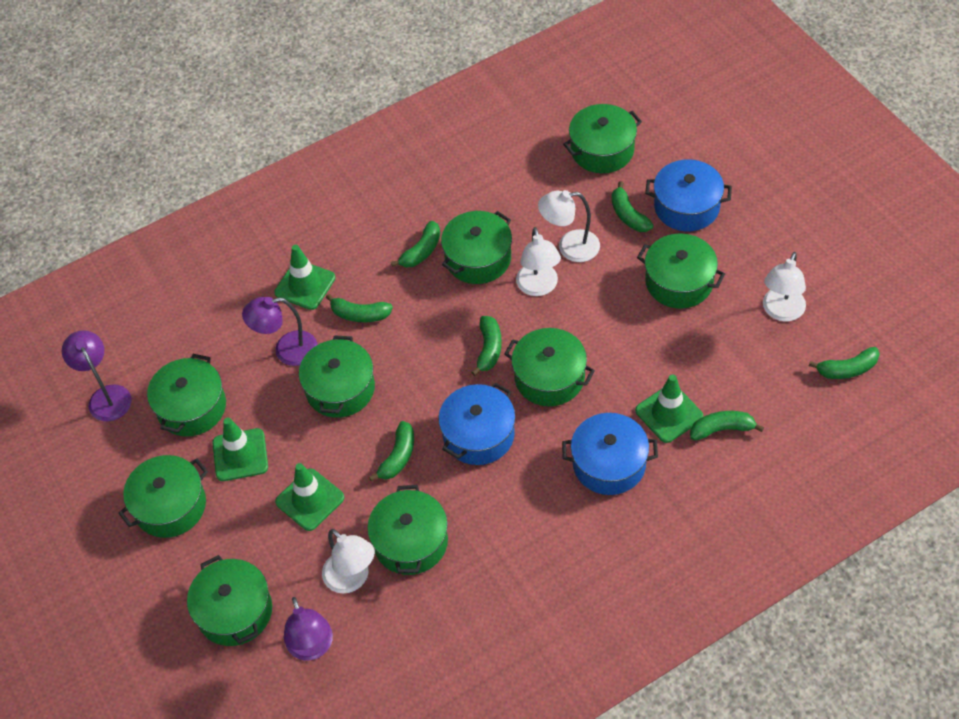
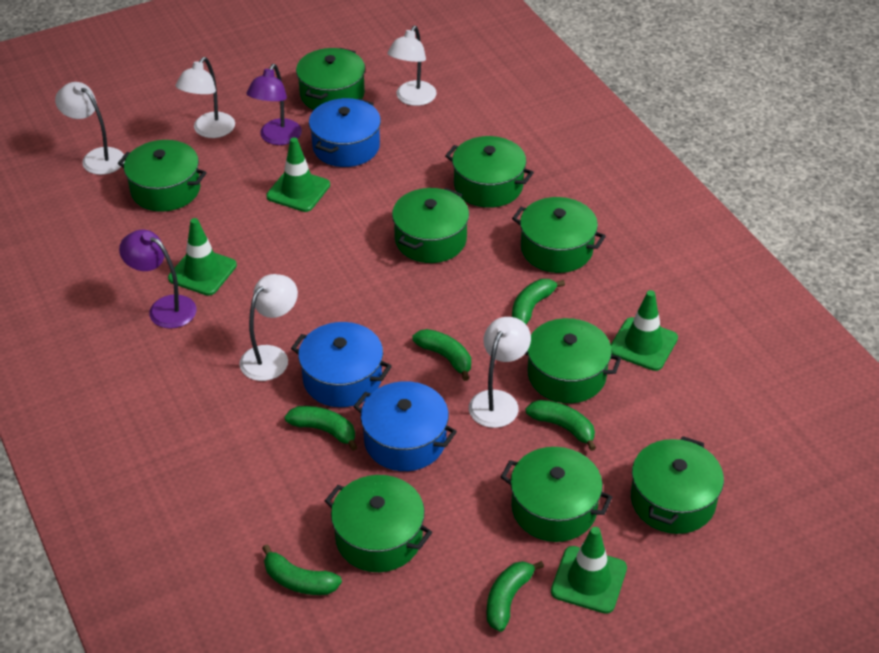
green banana: 7 -> 6
purple lamp: 3 -> 2
white lamp: 4 -> 5

